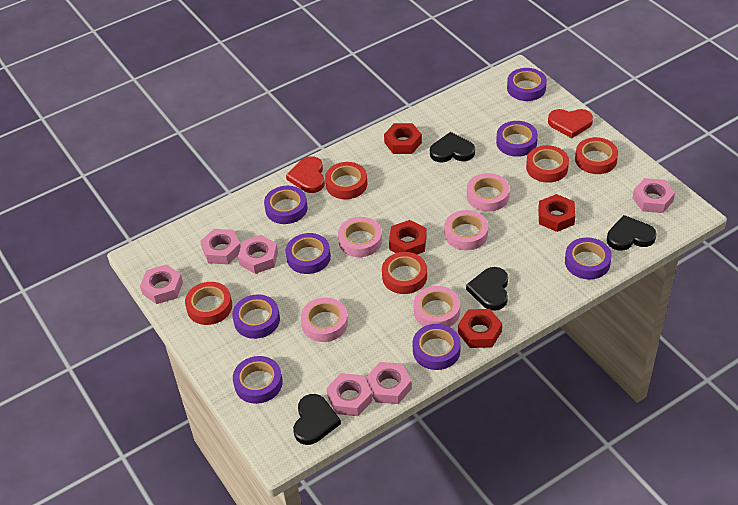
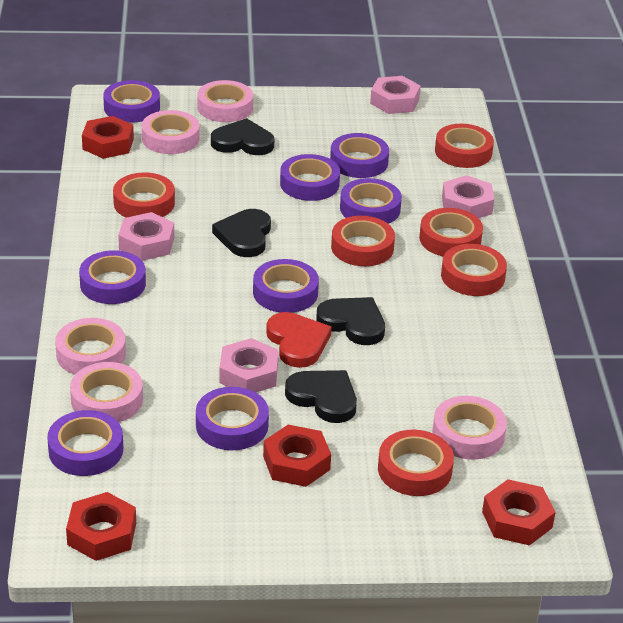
pink nut: 6 -> 4
red heart: 2 -> 1
red tape: 5 -> 6

